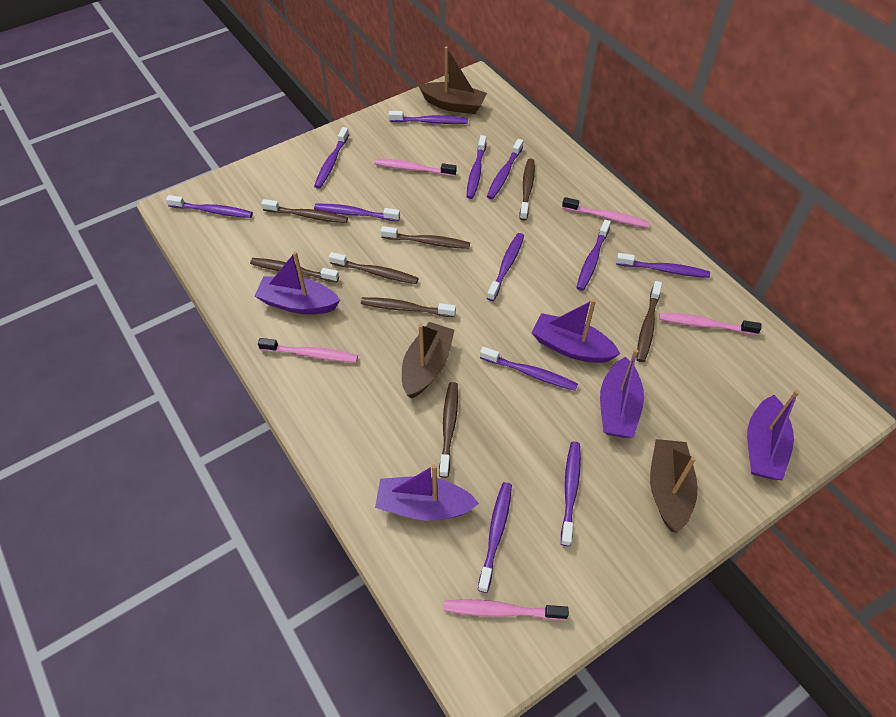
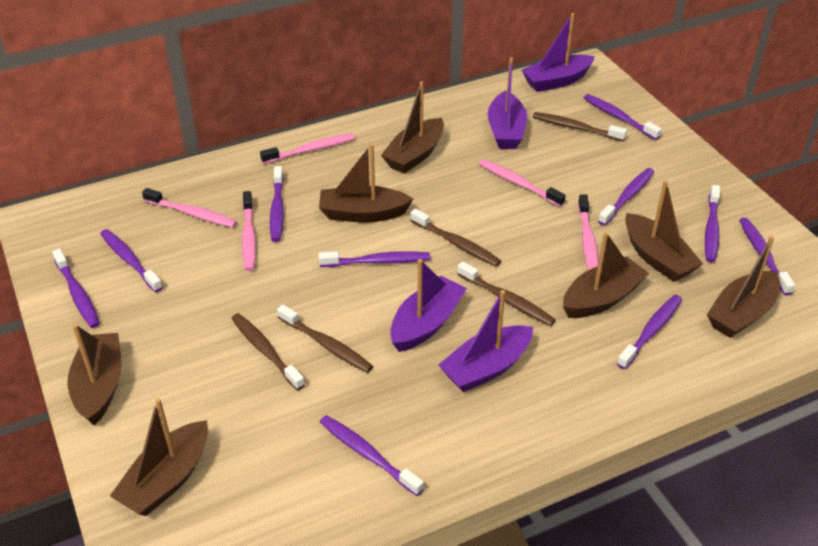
brown boat: 3 -> 7
brown toothbrush: 8 -> 5
purple boat: 5 -> 4
purple toothbrush: 12 -> 10

